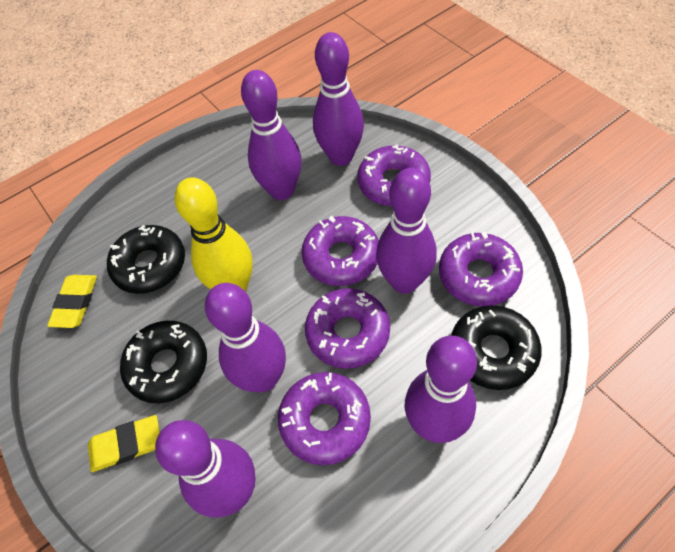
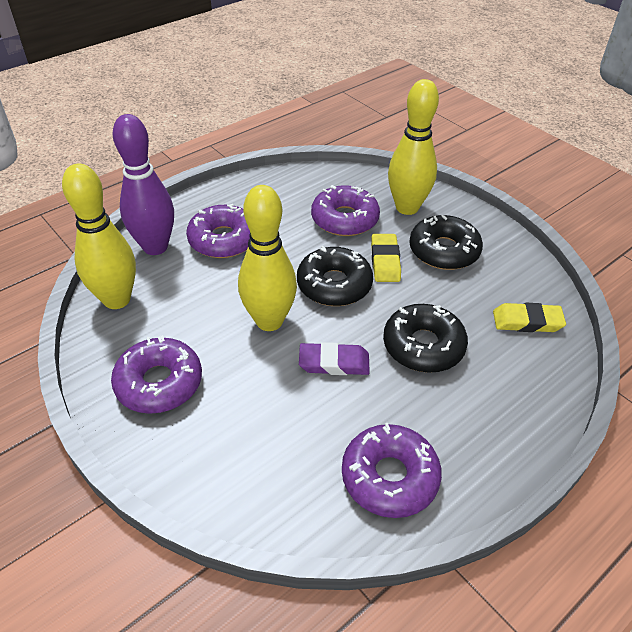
purple bowling pin: 6 -> 1
purple donut: 5 -> 4
purple eraser: 0 -> 1
yellow bowling pin: 1 -> 3

